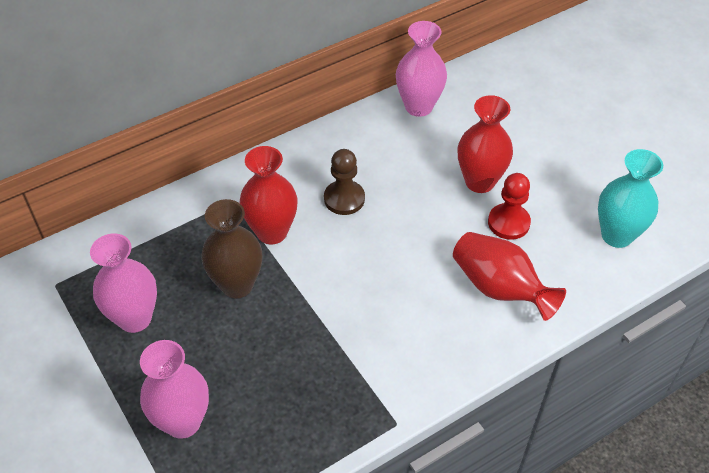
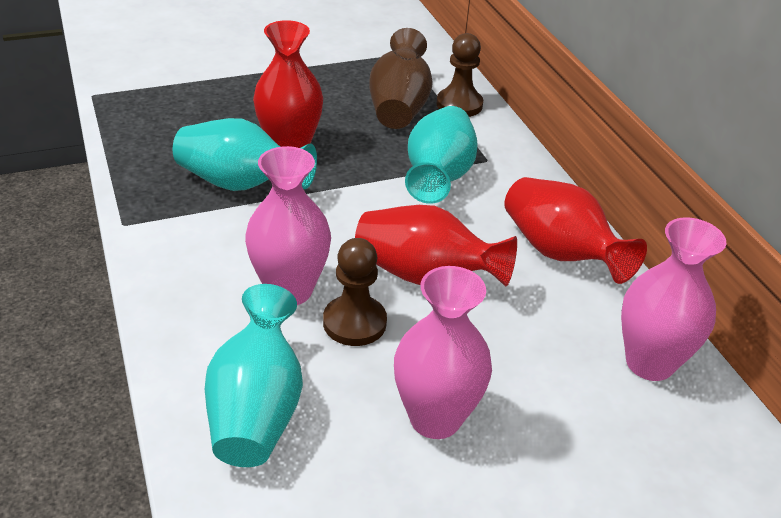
brown pawn: 1 -> 2
red pawn: 1 -> 0
turquoise vase: 1 -> 3

